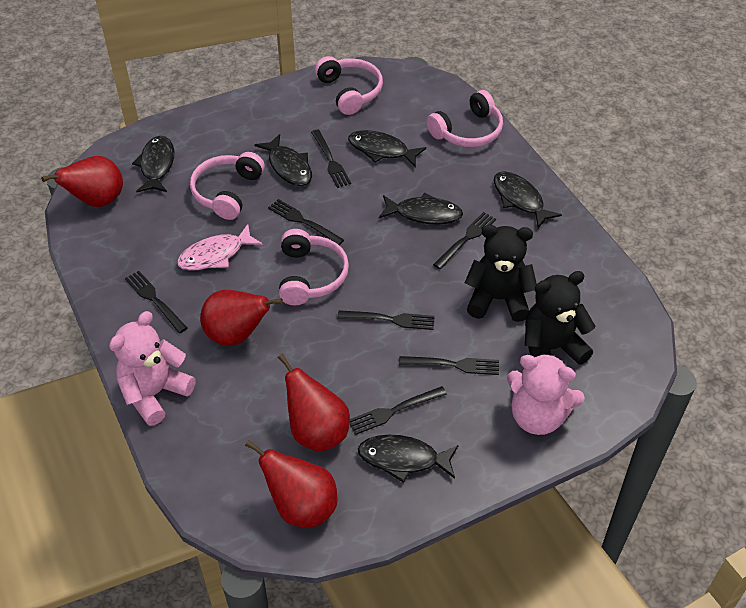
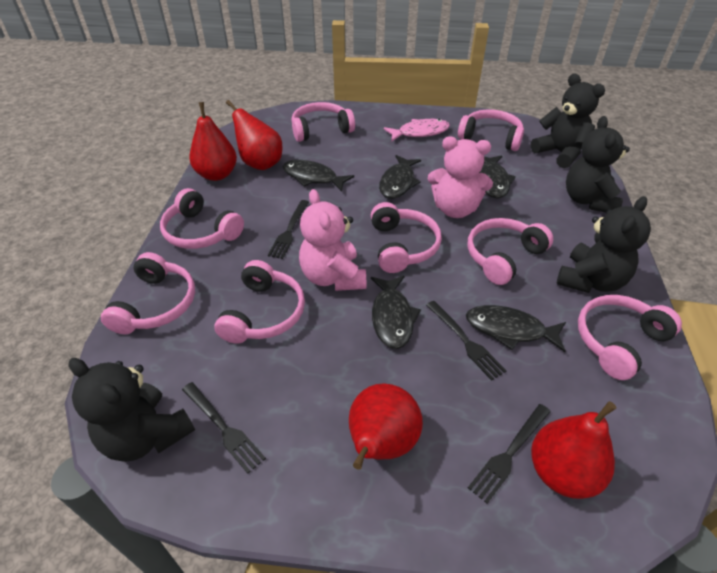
black fish: 6 -> 5
black fork: 7 -> 4
black teddy bear: 2 -> 4
pink headphones: 4 -> 8

